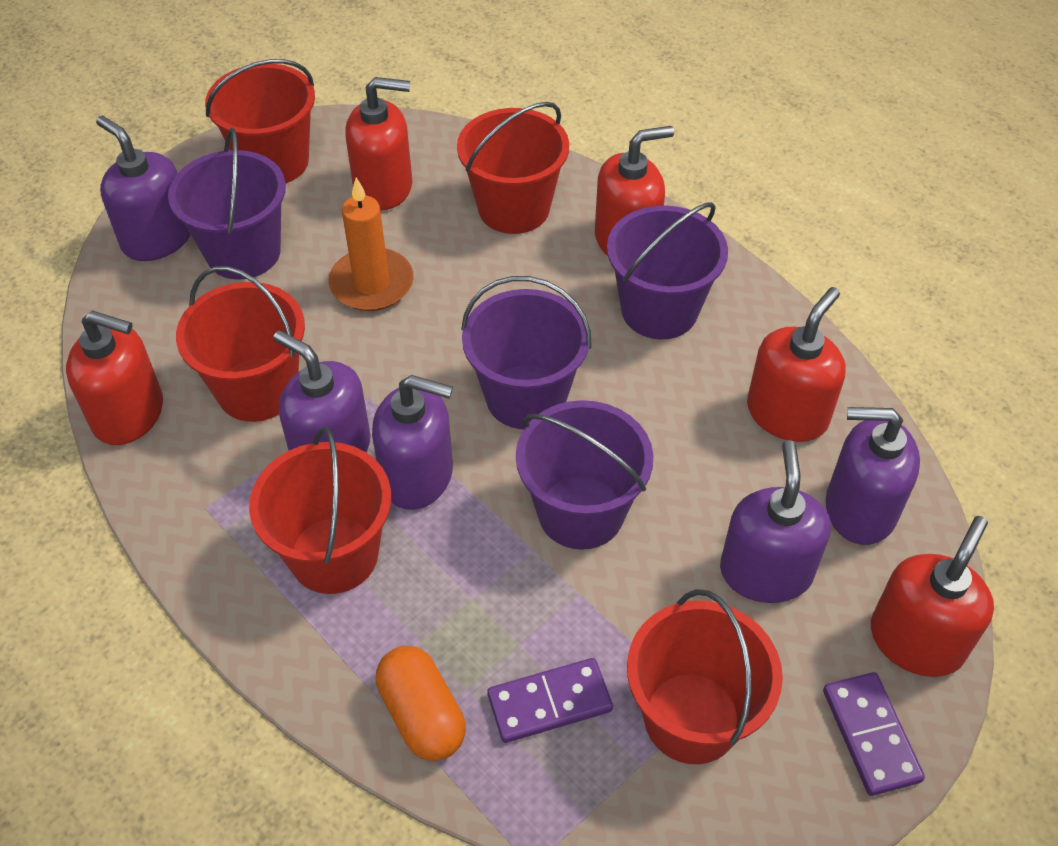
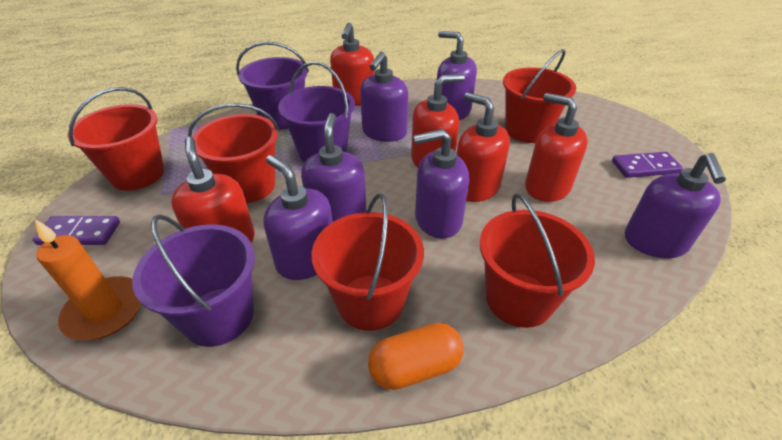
purple bucket: 4 -> 3
purple soap dispenser: 5 -> 6

